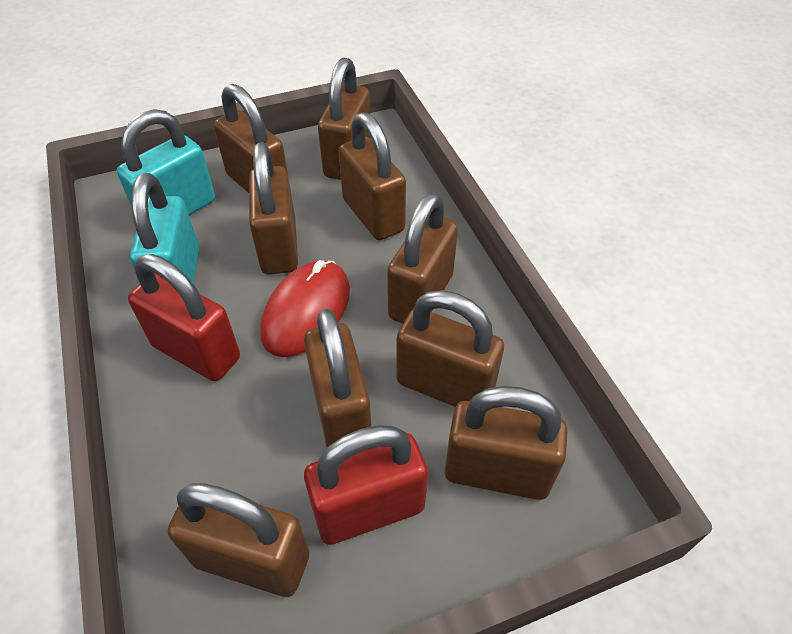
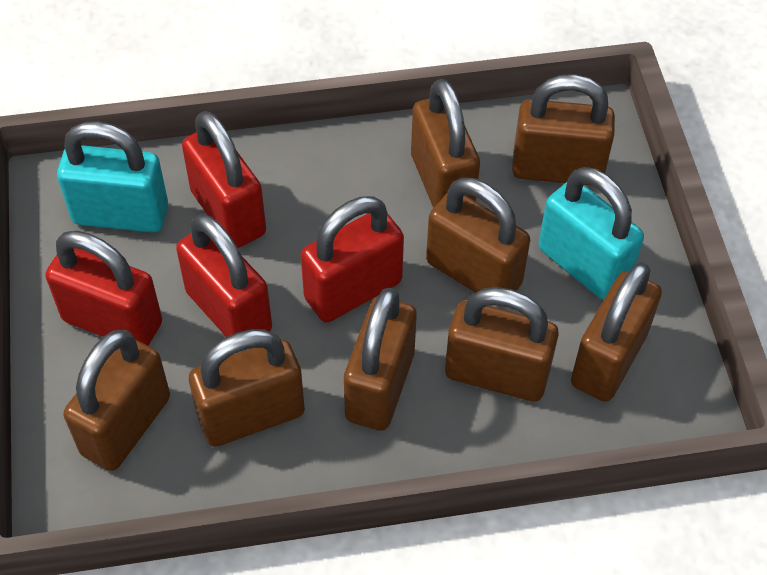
brown padlock: 9 -> 8
red mouse: 1 -> 0
red padlock: 2 -> 4

